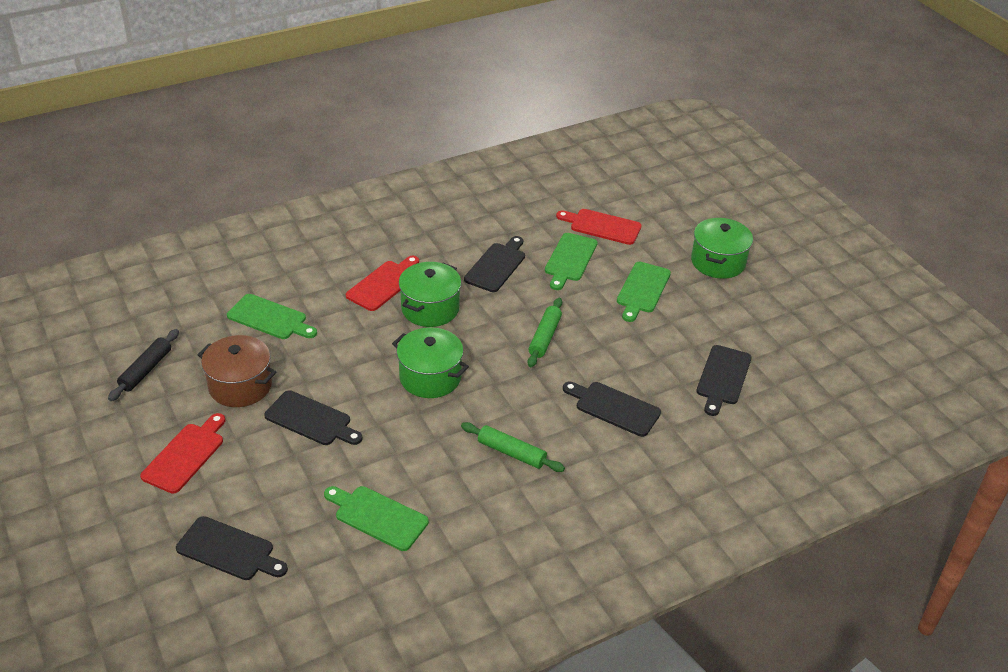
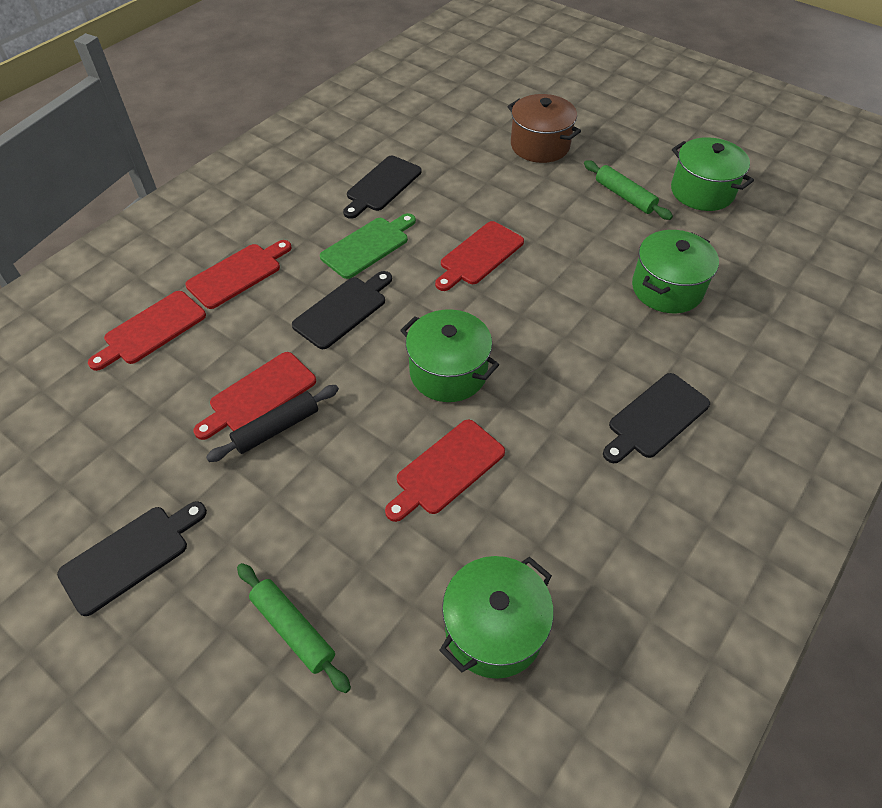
black cutting board: 5 -> 4
green cutting board: 4 -> 1
green pot: 3 -> 4
red cutting board: 3 -> 5

